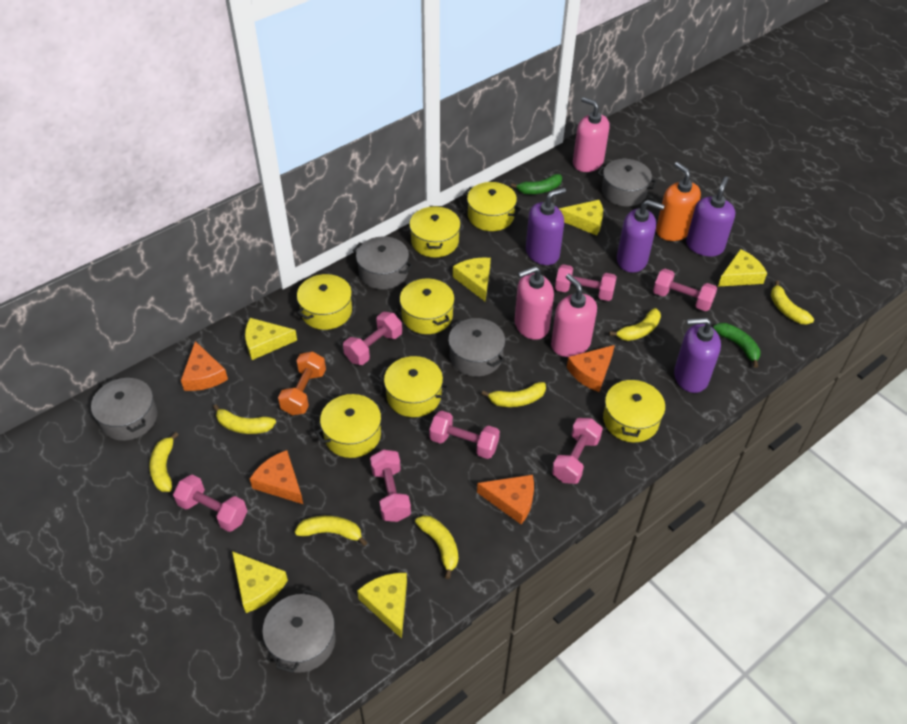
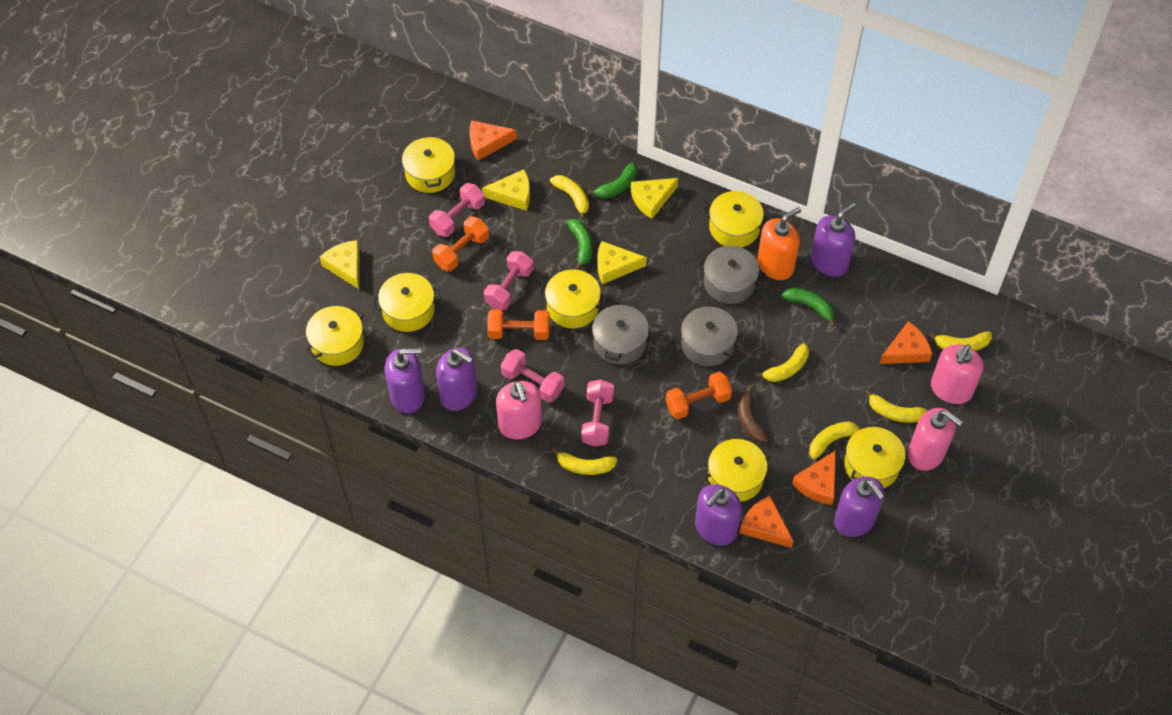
brown banana: 0 -> 1
green banana: 2 -> 3
grey pot: 5 -> 3
orange dumbbell: 1 -> 3
pink dumbbell: 7 -> 4
purple soap dispenser: 4 -> 5
yellow banana: 7 -> 6
yellow cheese: 6 -> 4

